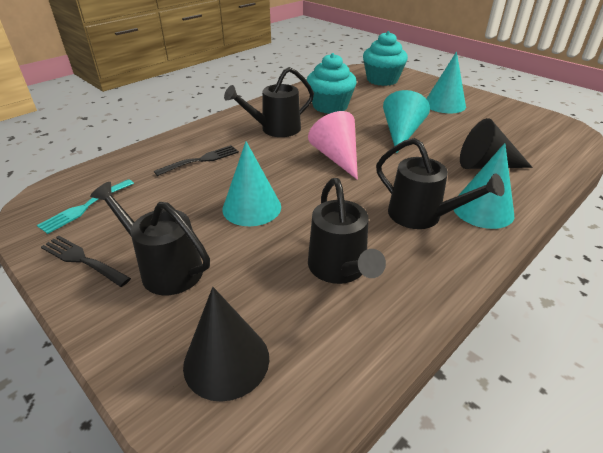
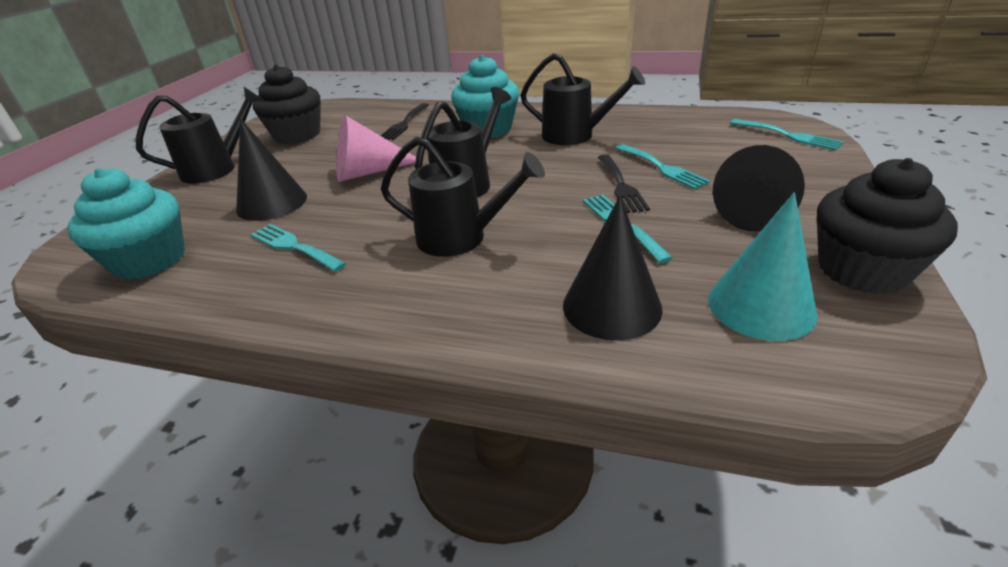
black cone: 2 -> 3
black cupcake: 0 -> 2
turquoise cone: 4 -> 1
turquoise fork: 1 -> 4

